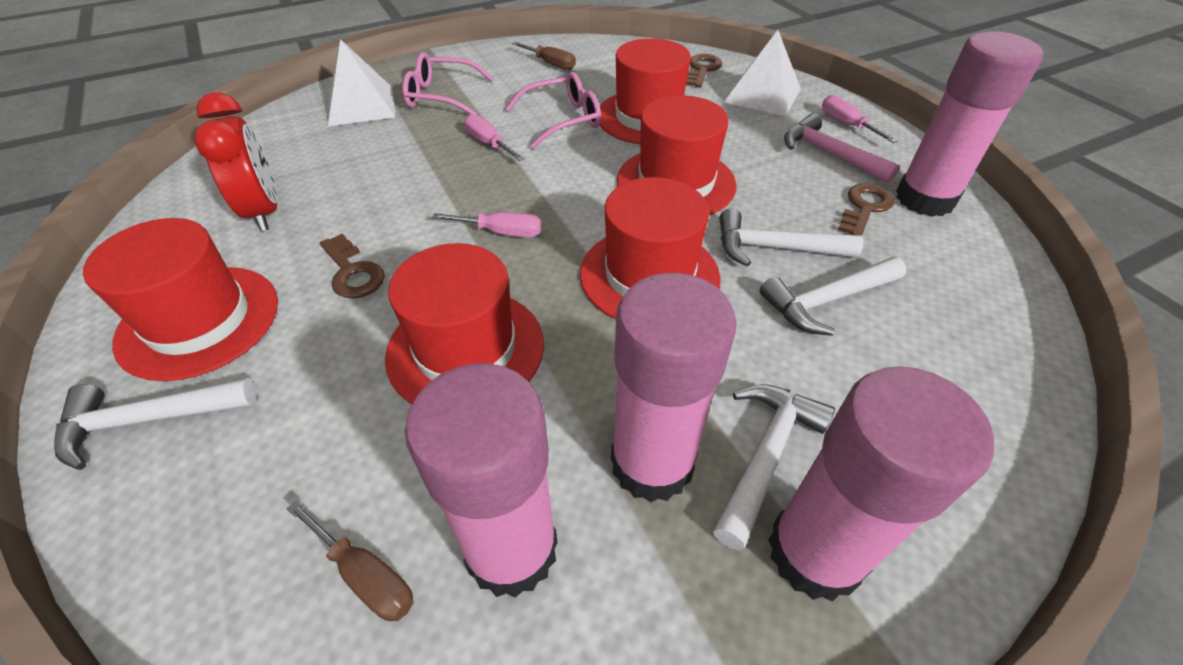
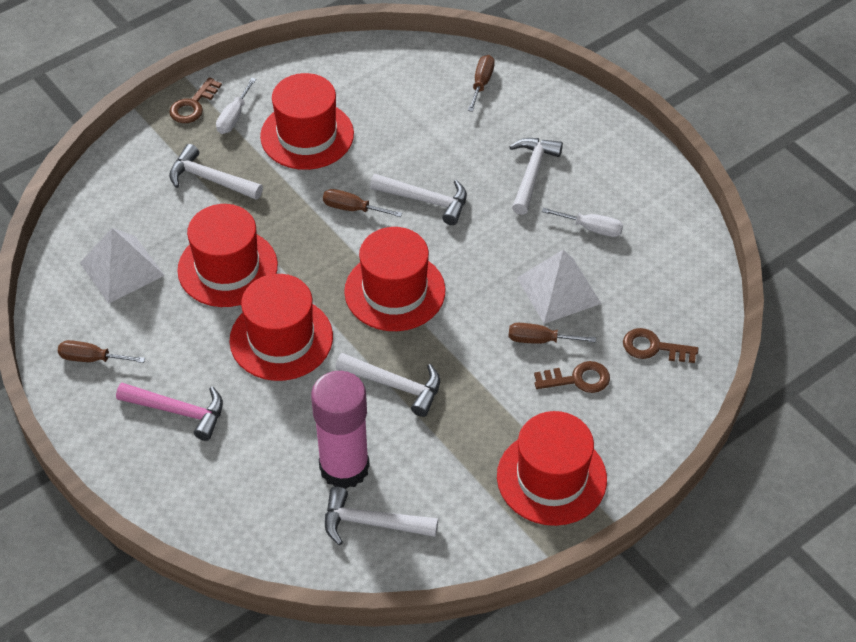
brown screwdriver: 2 -> 4
pink glasses: 2 -> 0
pink glue stick: 4 -> 1
pink screwdriver: 3 -> 0
red clock: 1 -> 0
white hammer: 4 -> 5
white screwdriver: 0 -> 2

